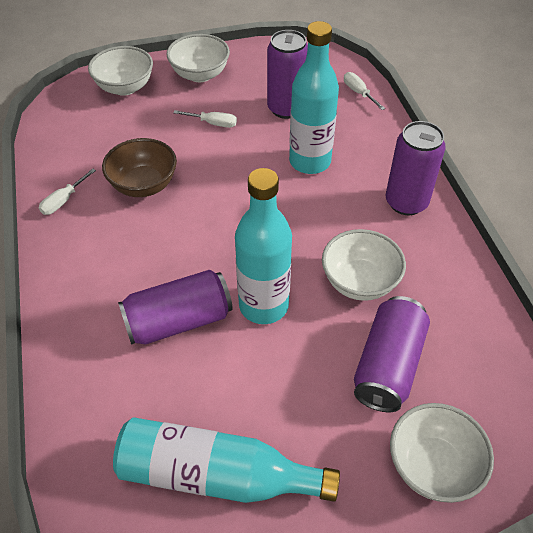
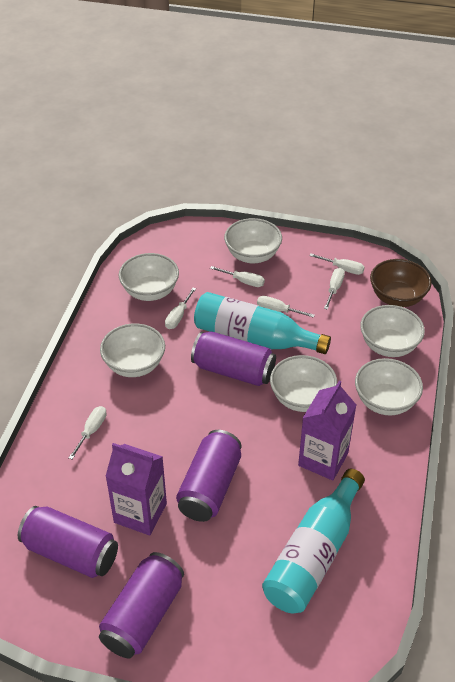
purple carton: 0 -> 2
turquoise bottle: 3 -> 2
white bowl: 4 -> 6
white screwdriver: 3 -> 6

